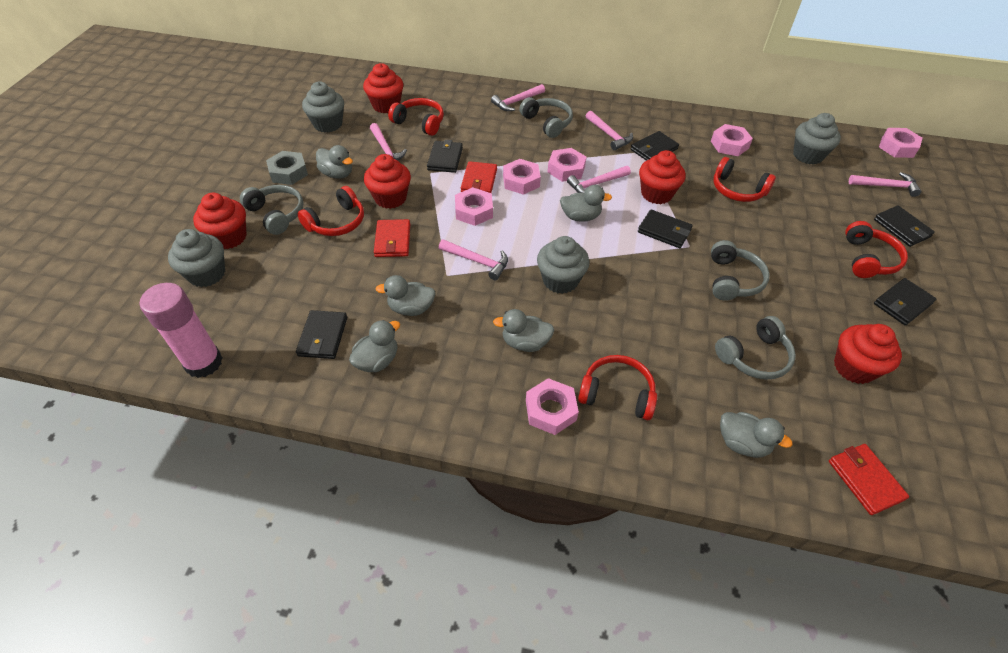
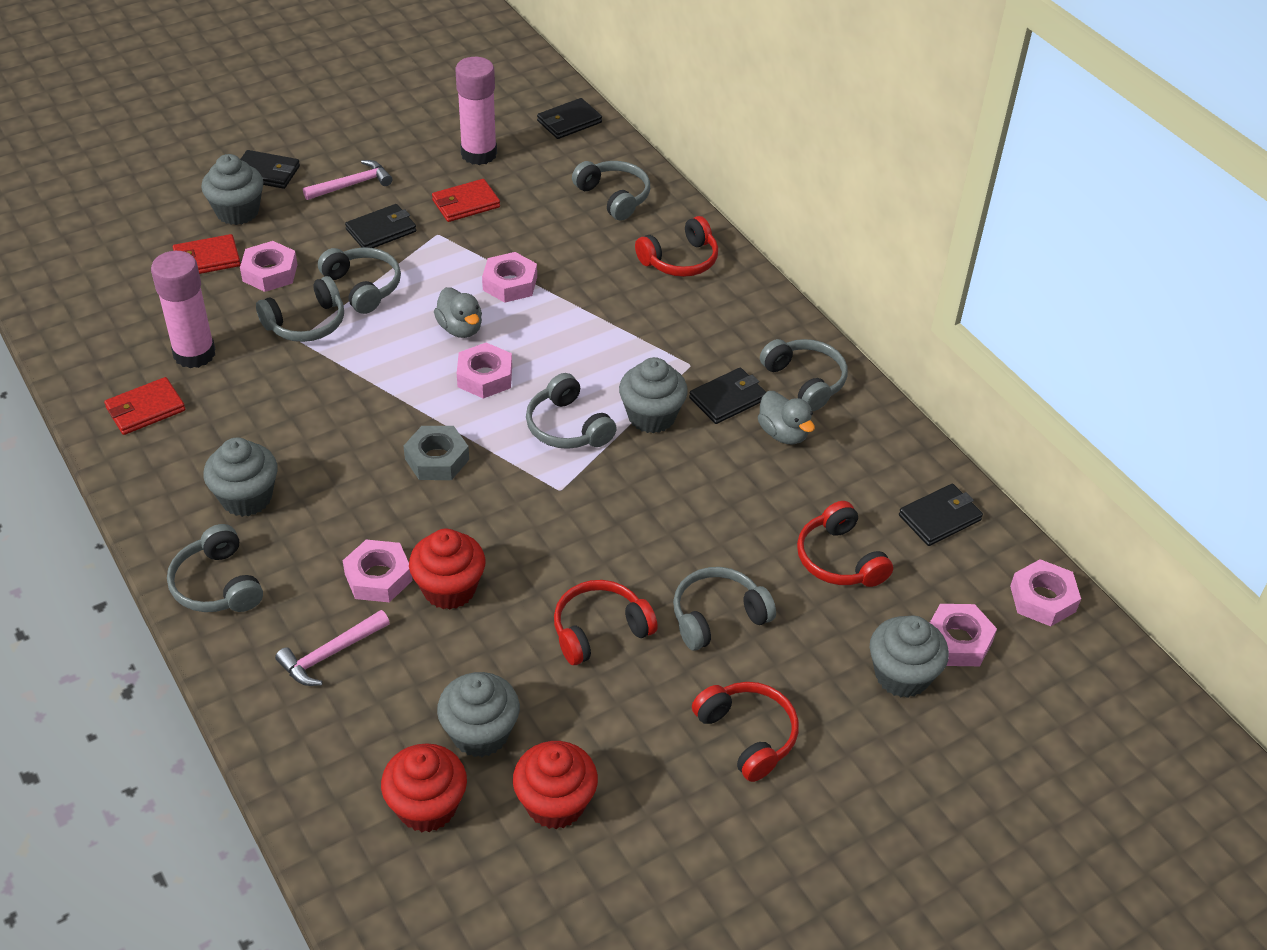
black wallet: 6 -> 5
grey cupcake: 4 -> 5
grey duck: 6 -> 2
grey headphones: 4 -> 7
pink glue stick: 1 -> 2
pink hammer: 6 -> 2
red cupcake: 5 -> 3
red headphones: 5 -> 4

